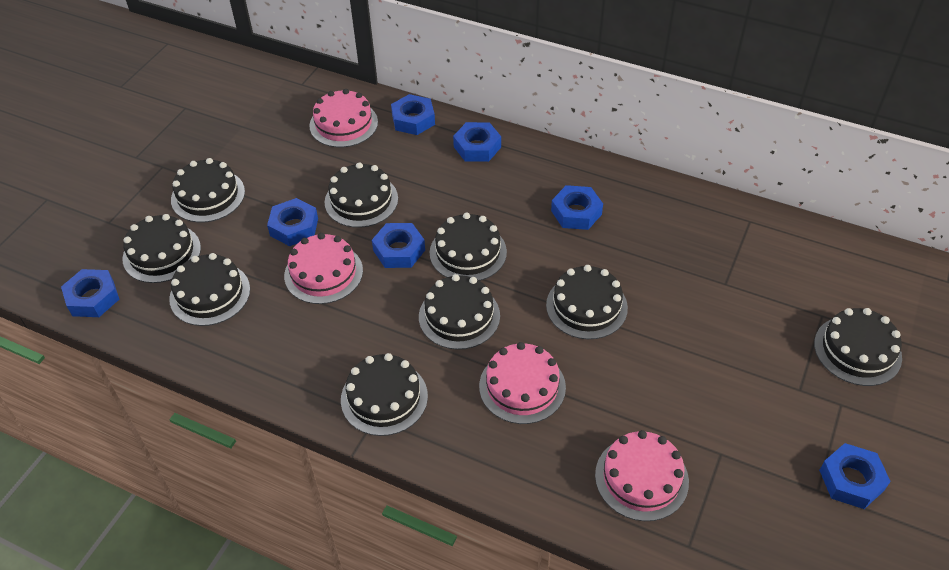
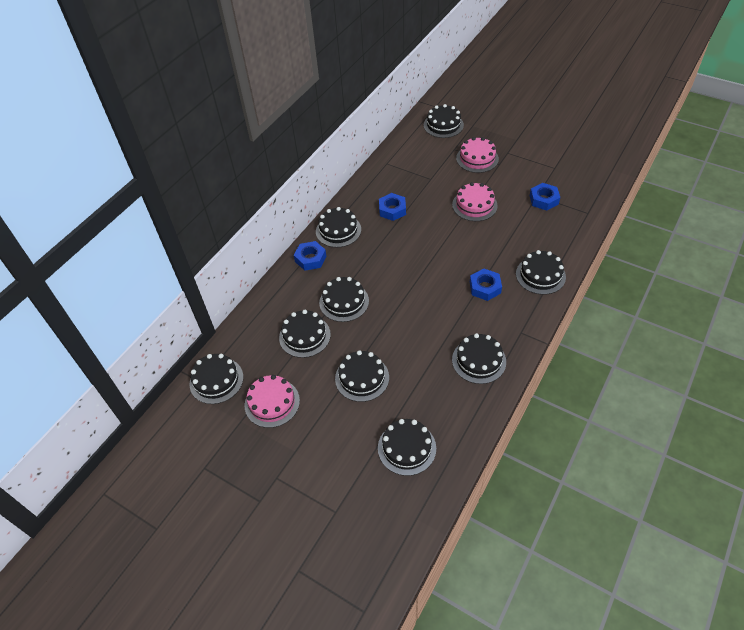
blue nut: 7 -> 4
pink cake: 4 -> 3

